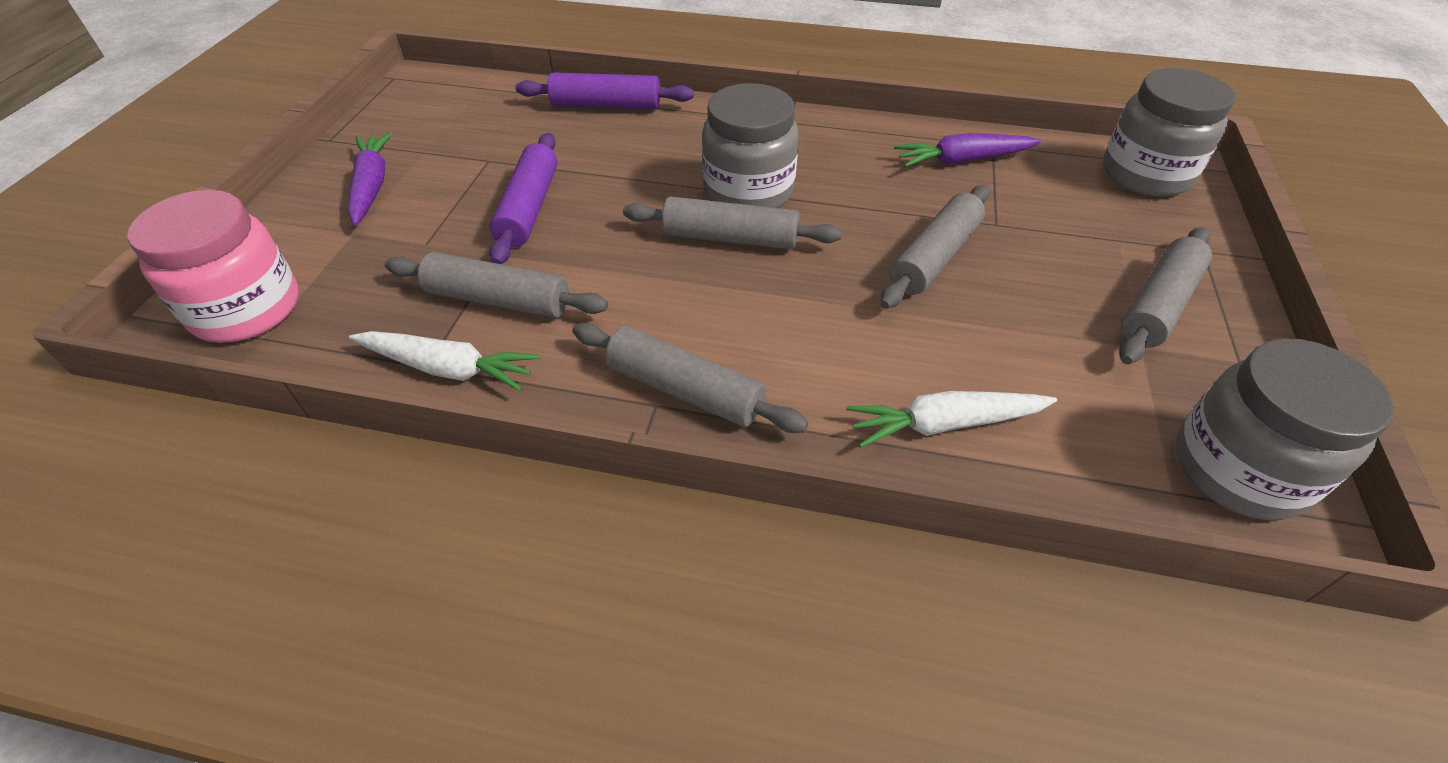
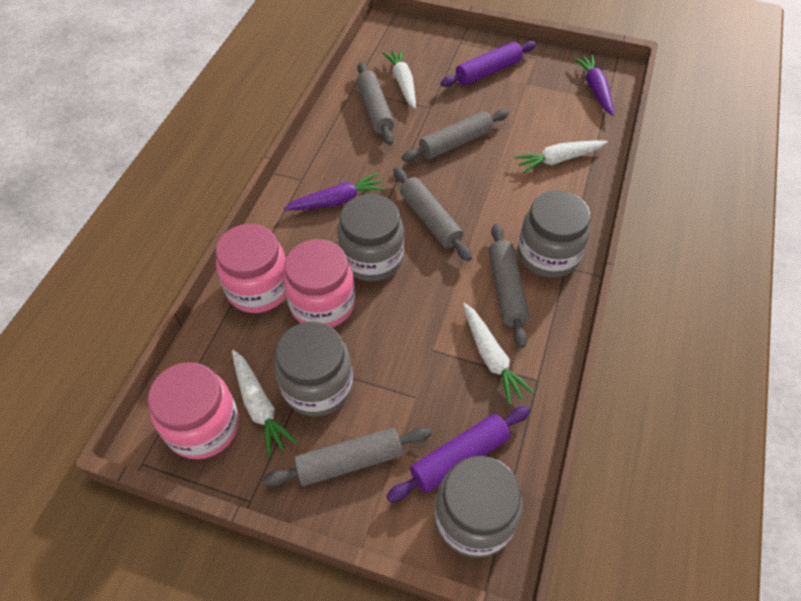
grey jar: 3 -> 4
pink jar: 1 -> 3
white carrot: 2 -> 4

